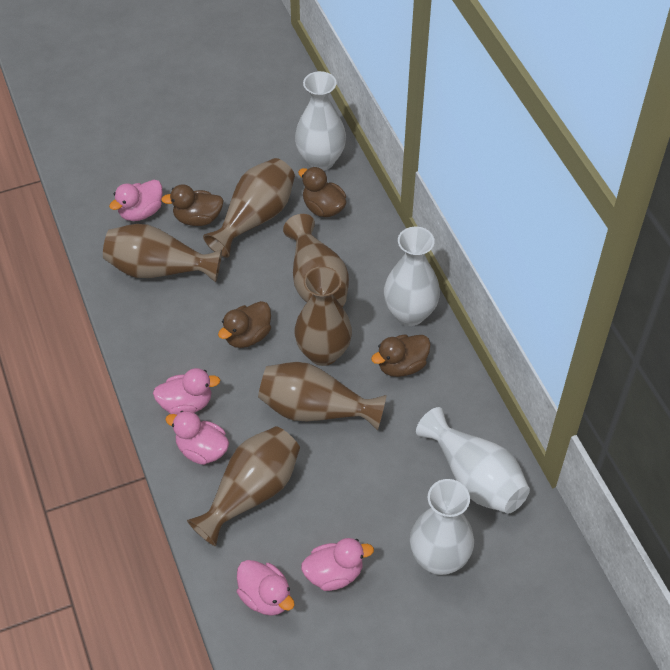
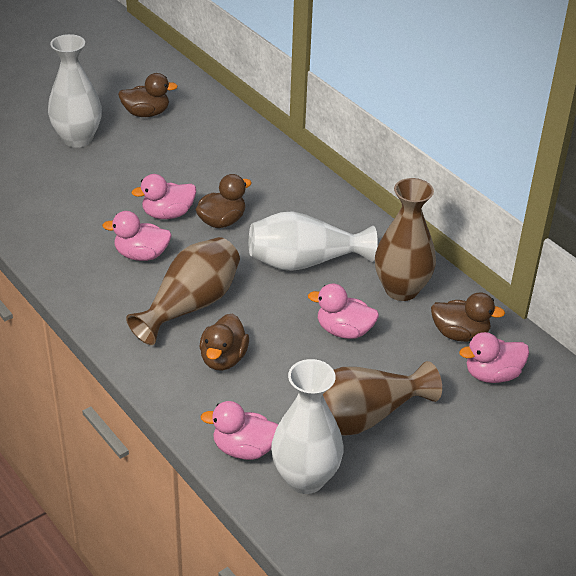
brown vase: 6 -> 3
white vase: 4 -> 3

